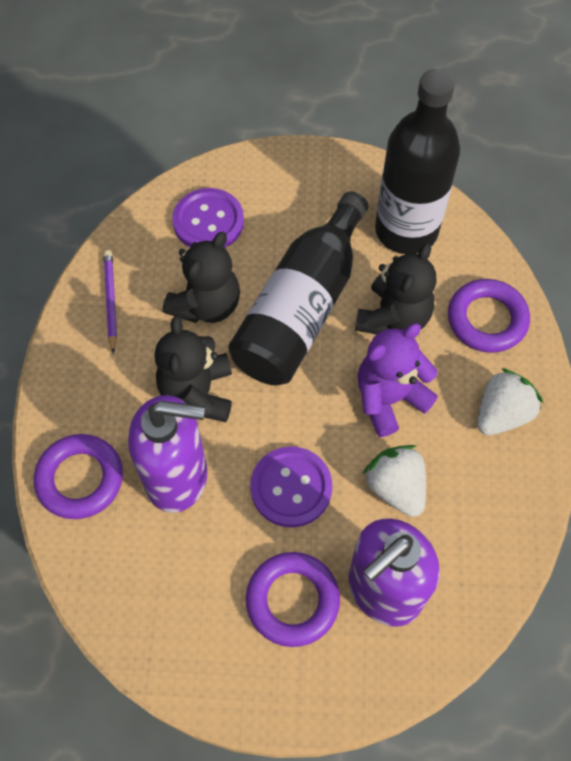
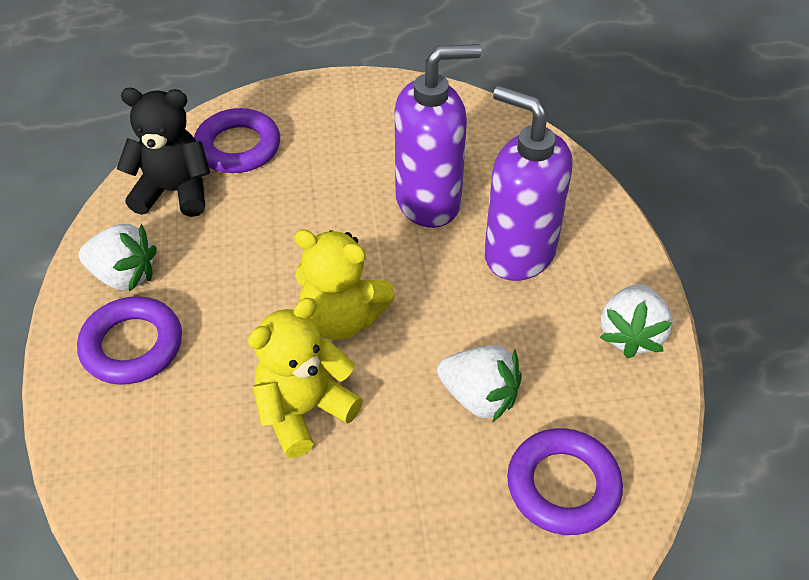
black bottle: 2 -> 0
black teddy bear: 3 -> 1
purple button: 2 -> 0
purple pencil: 1 -> 0
purple teddy bear: 1 -> 0
white strawberry: 2 -> 3
yellow teddy bear: 0 -> 2

